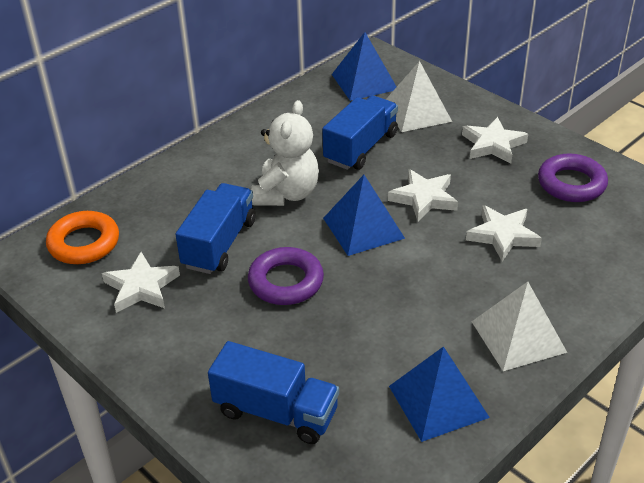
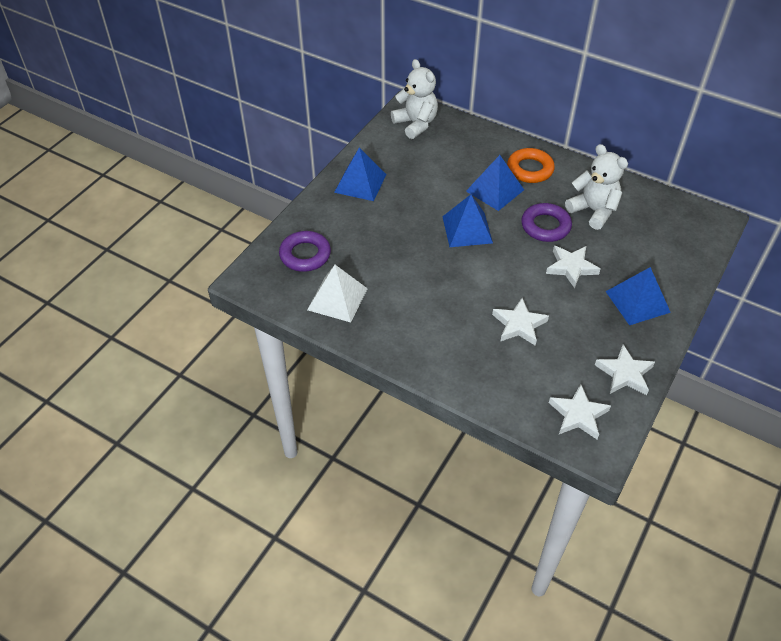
blue pyramid: 3 -> 4
blue truck: 3 -> 0
white pyramid: 2 -> 1
white teddy bear: 1 -> 2

